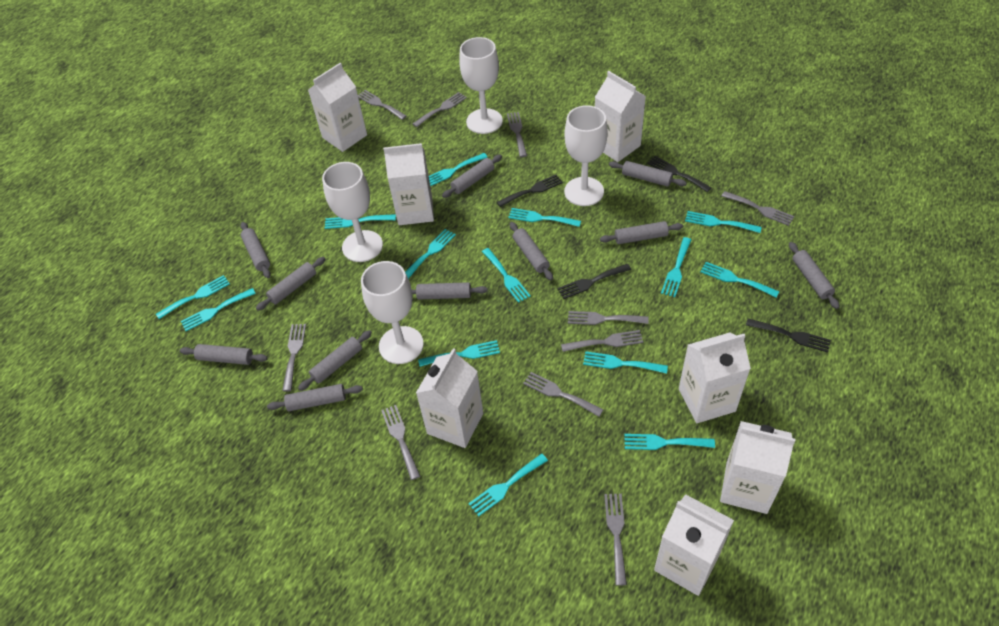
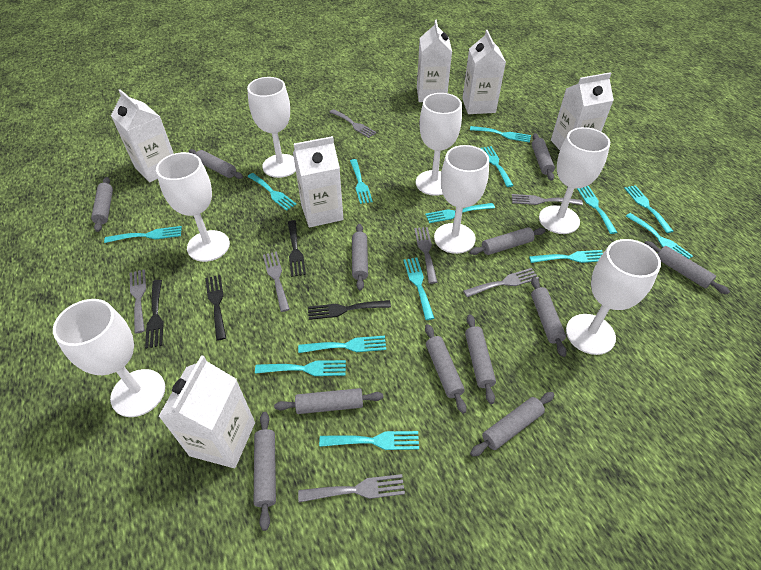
grey fork: 10 -> 7
grey rolling pin: 11 -> 12
white carton: 7 -> 6
white goblet: 4 -> 7

